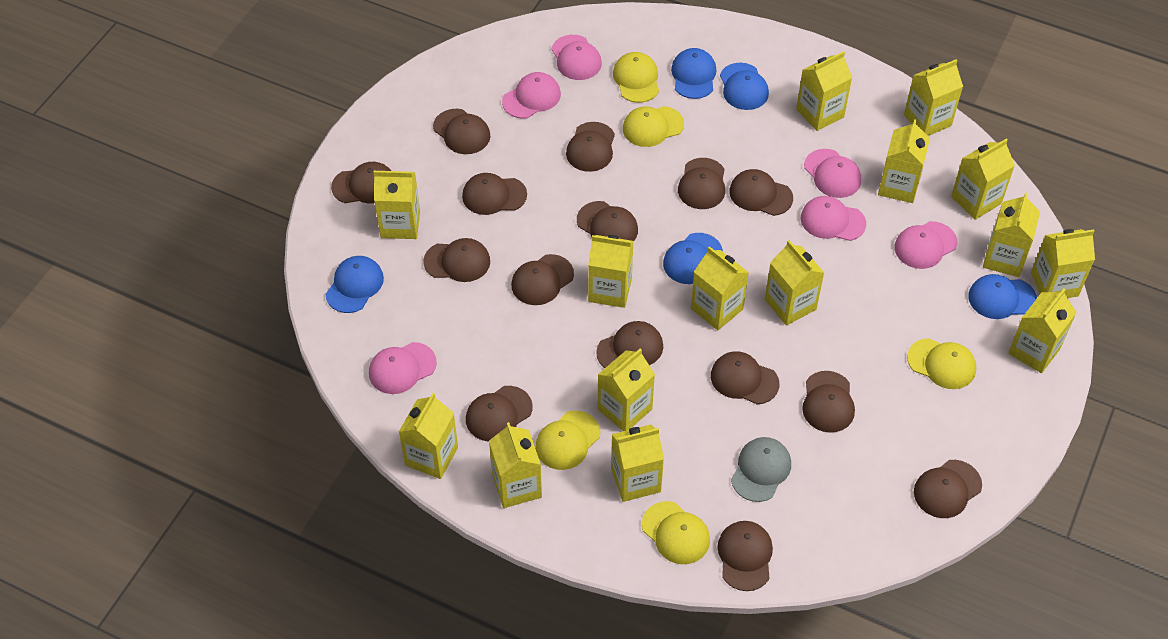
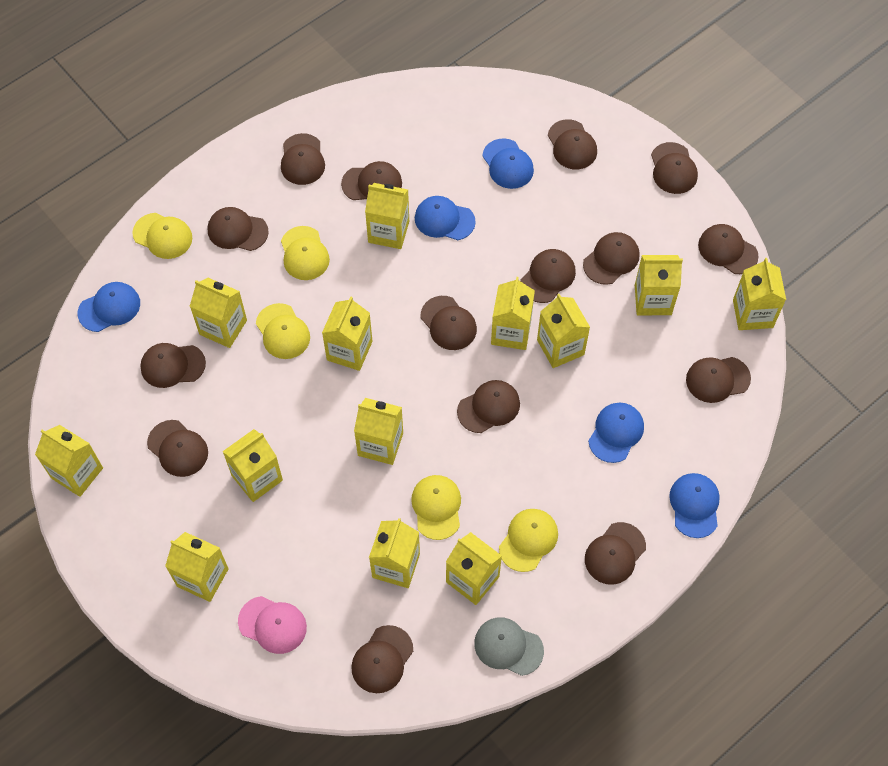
pink cap: 6 -> 1
yellow carton: 15 -> 13

